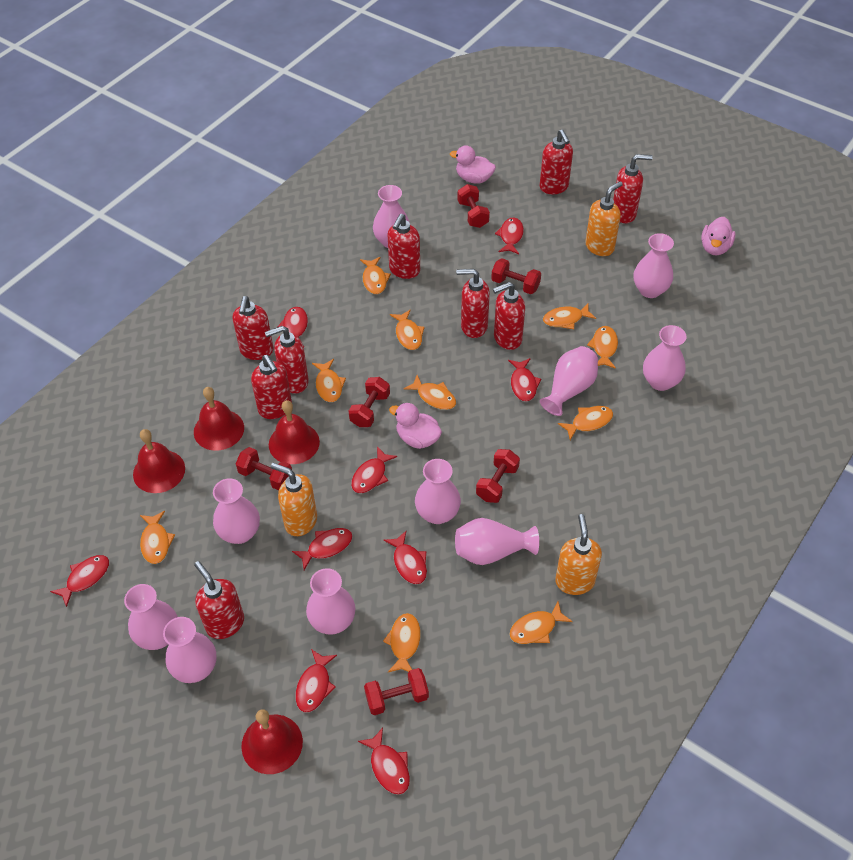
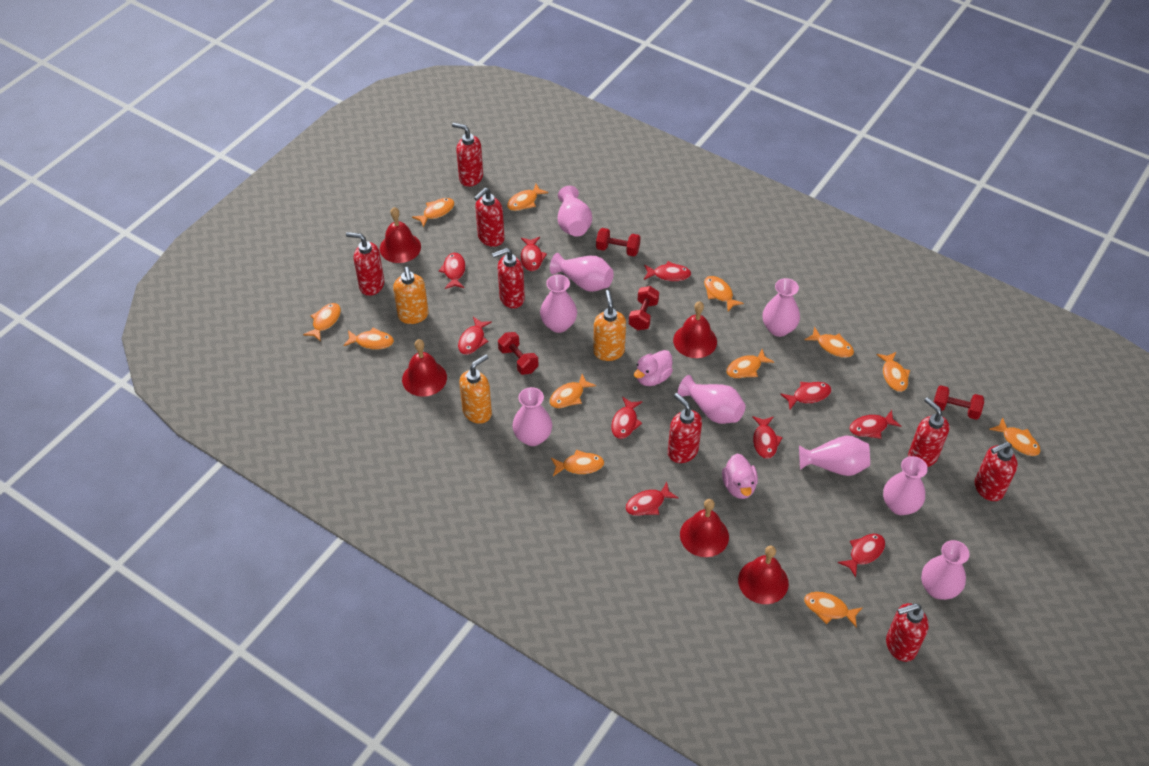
orange fish: 10 -> 12
pink duck: 3 -> 2
pink vase: 10 -> 9
red bell: 4 -> 5
red dumbbell: 6 -> 4
red fish: 9 -> 10
red soap dispenser: 9 -> 8

